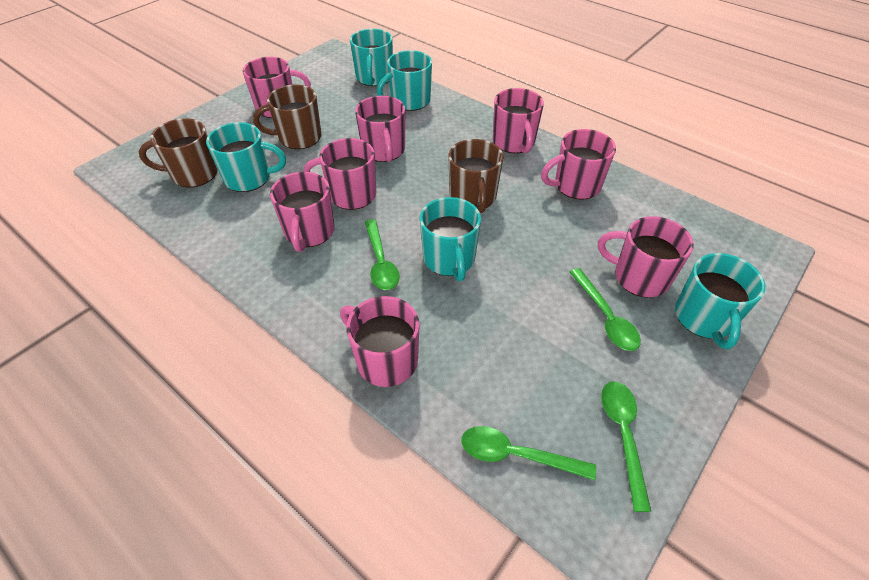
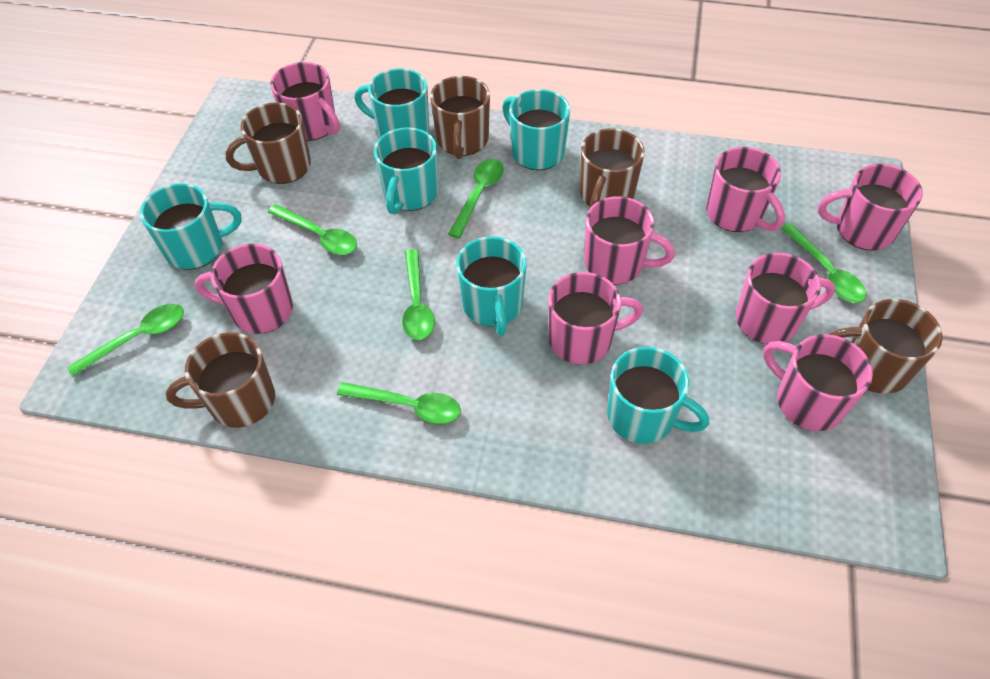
brown mug: 3 -> 5
green spoon: 4 -> 6
turquoise mug: 5 -> 6

